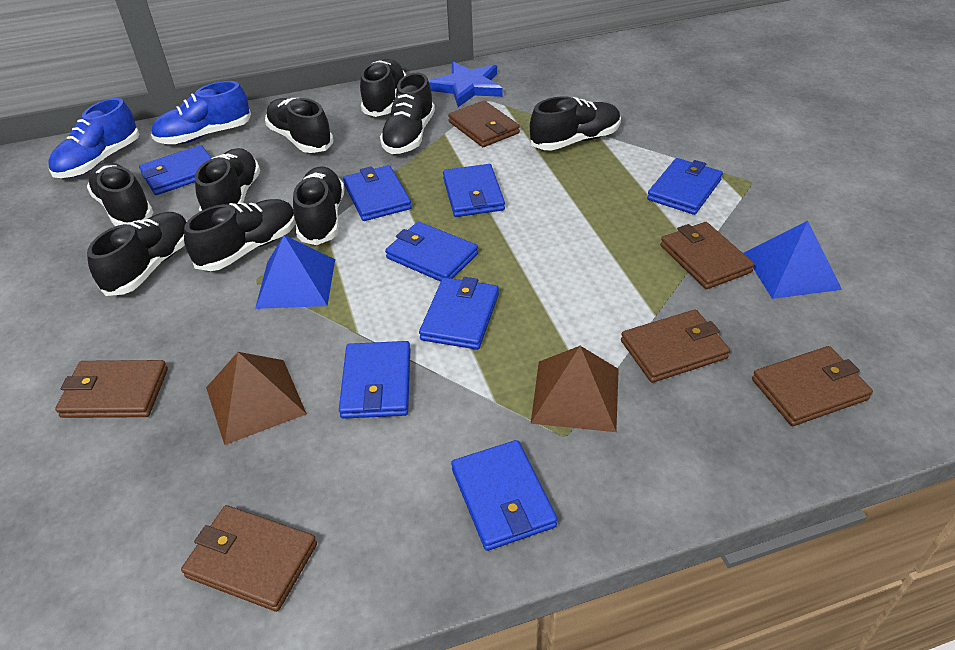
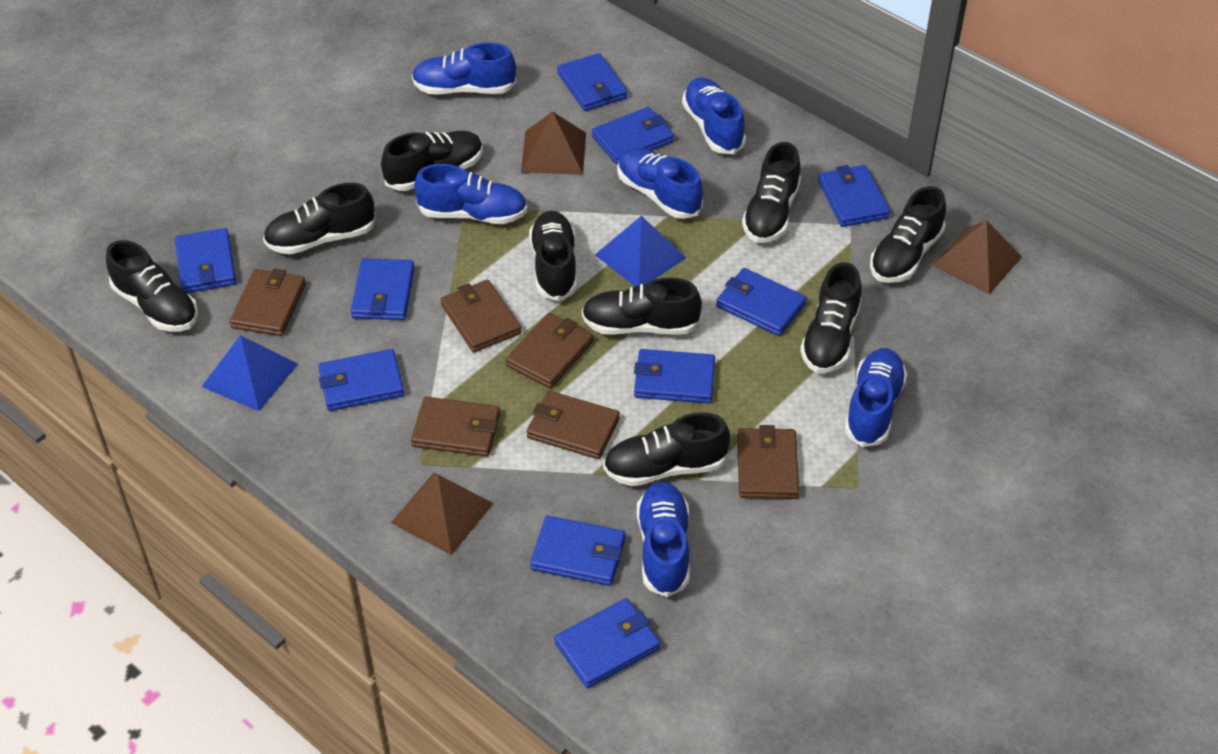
blue shoe: 2 -> 6
blue star: 1 -> 0
blue wallet: 8 -> 10
brown pyramid: 2 -> 3

